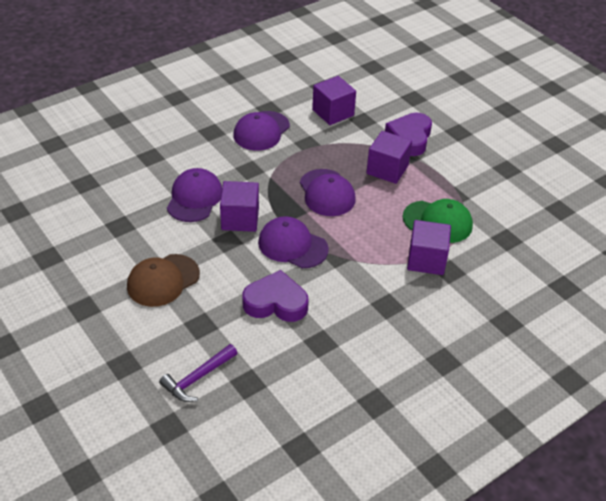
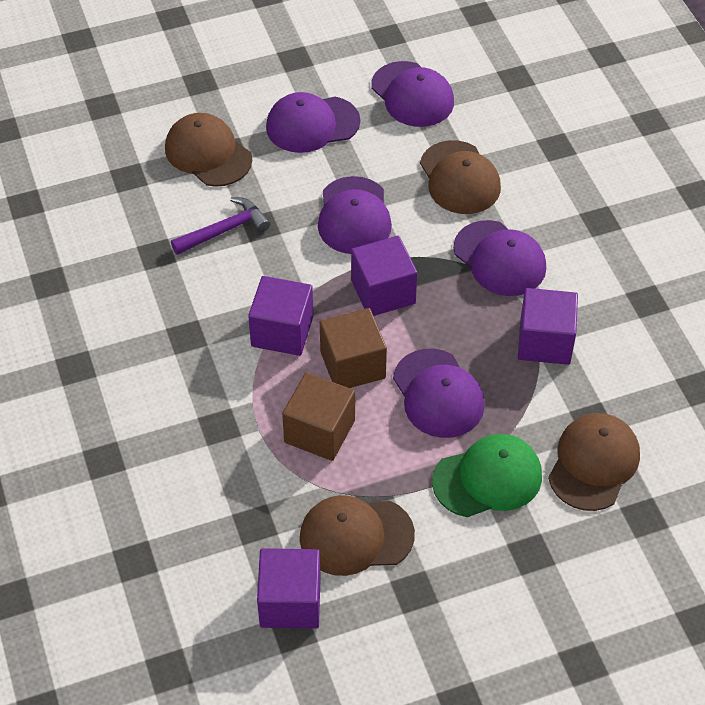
brown cap: 1 -> 4
brown cube: 0 -> 2
purple cap: 4 -> 5
purple heart: 2 -> 0

